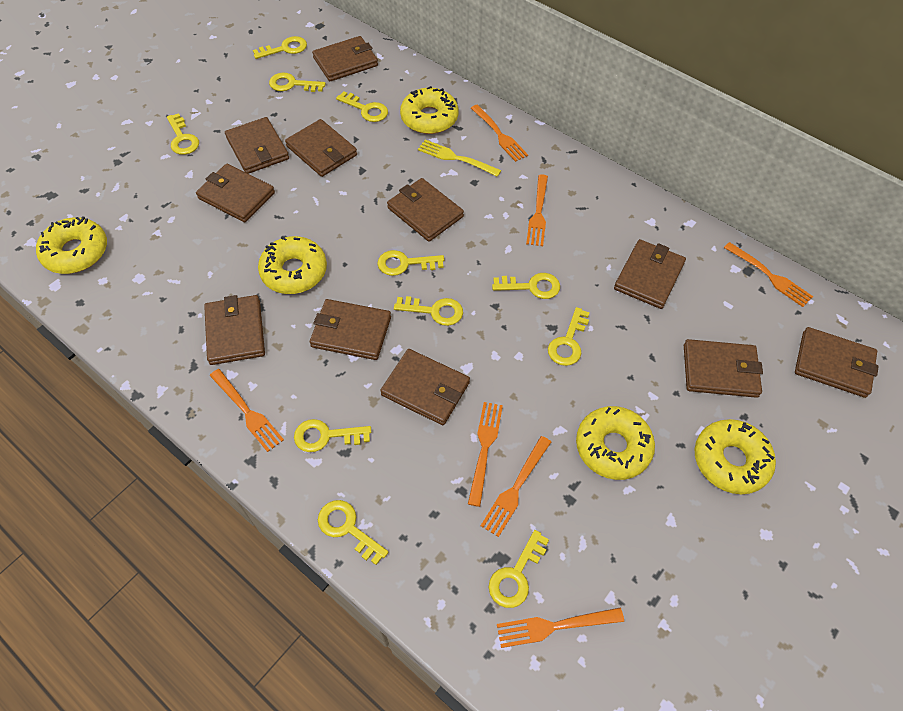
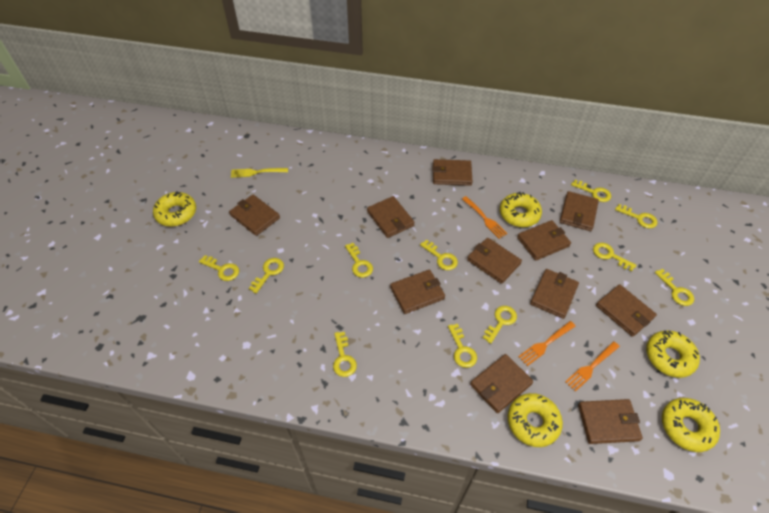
orange fork: 7 -> 3

